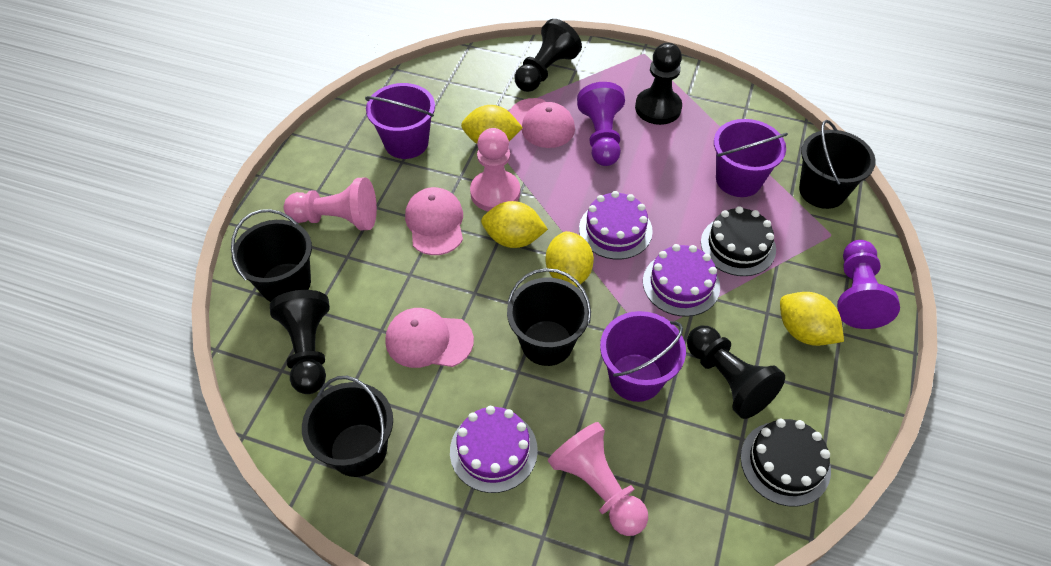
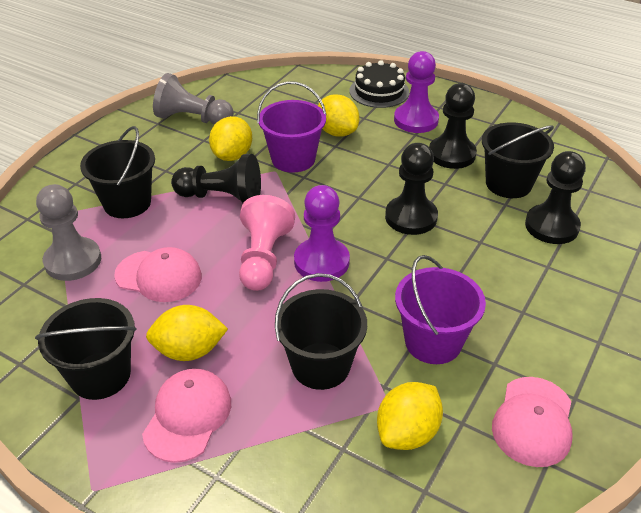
black cake: 2 -> 1
grey pawn: 0 -> 2
pink pawn: 3 -> 1
purple bucket: 3 -> 2
purple cake: 3 -> 0

